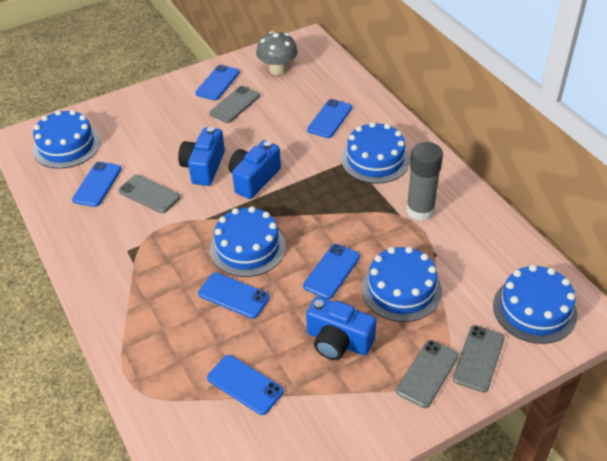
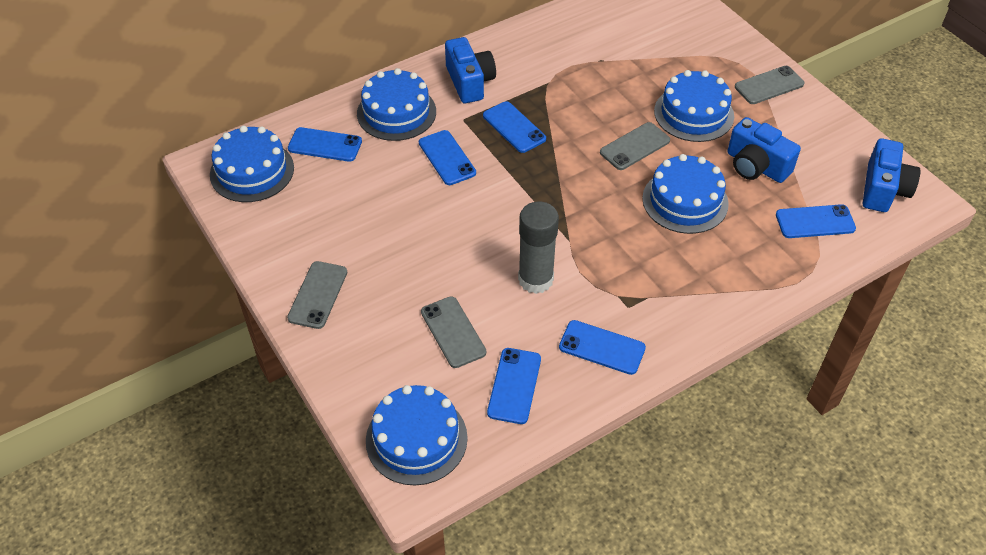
grey mushroom: 1 -> 0

